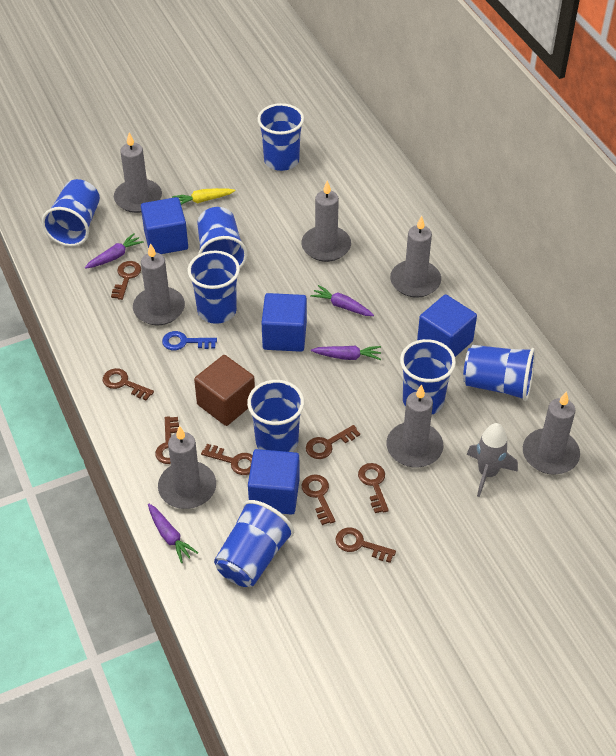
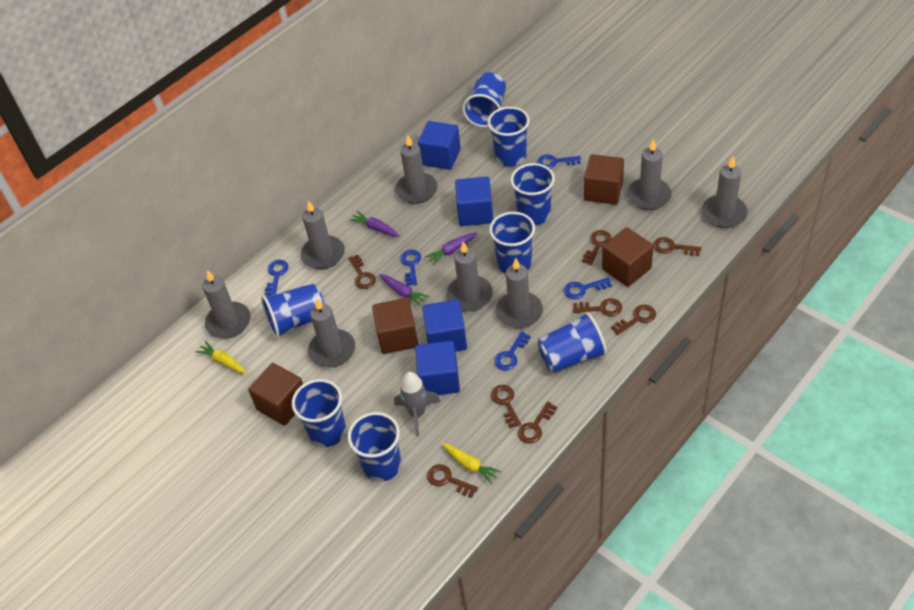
blue key: 1 -> 5
brown cube: 1 -> 4
grey candle: 7 -> 8
purple carrot: 4 -> 3
yellow carrot: 1 -> 2

